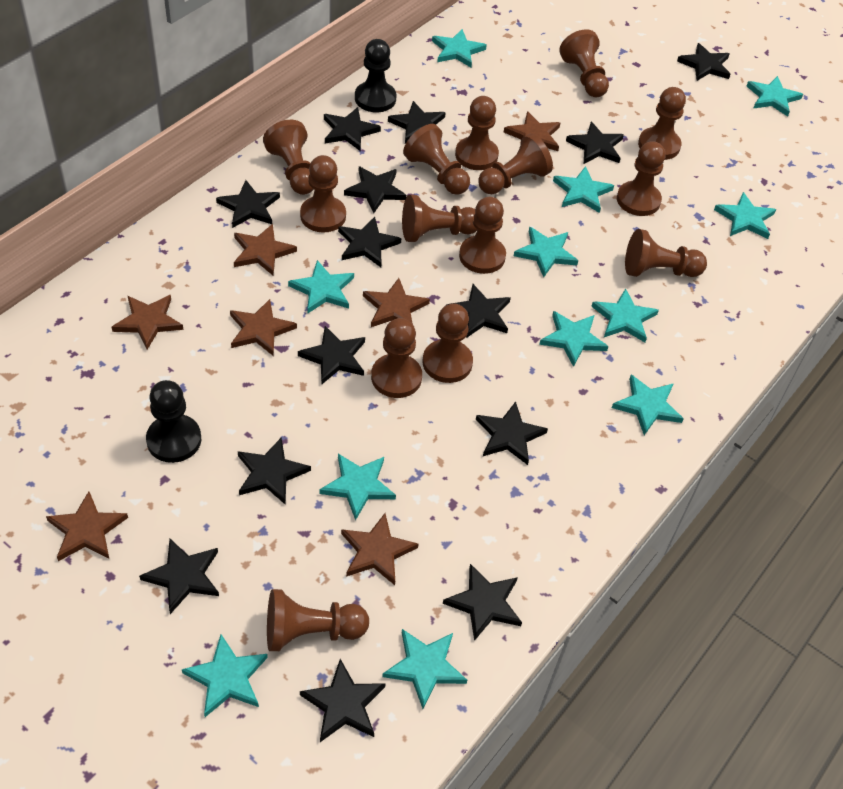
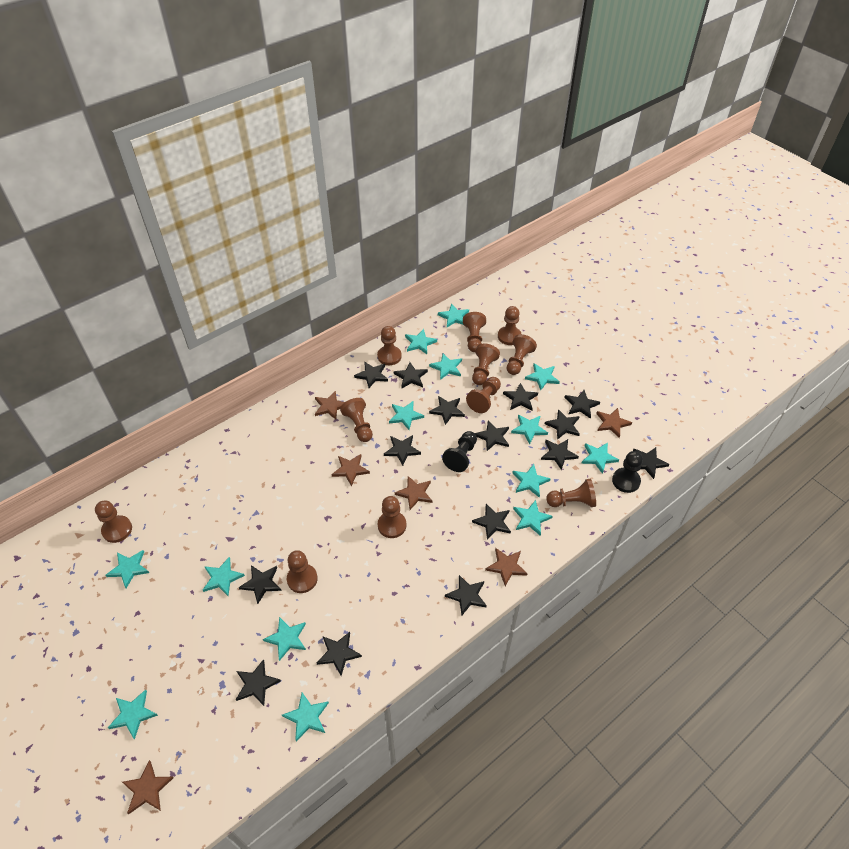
black star: 14 -> 15
brown pawn: 14 -> 11
brown star: 7 -> 6
turquoise star: 12 -> 14

